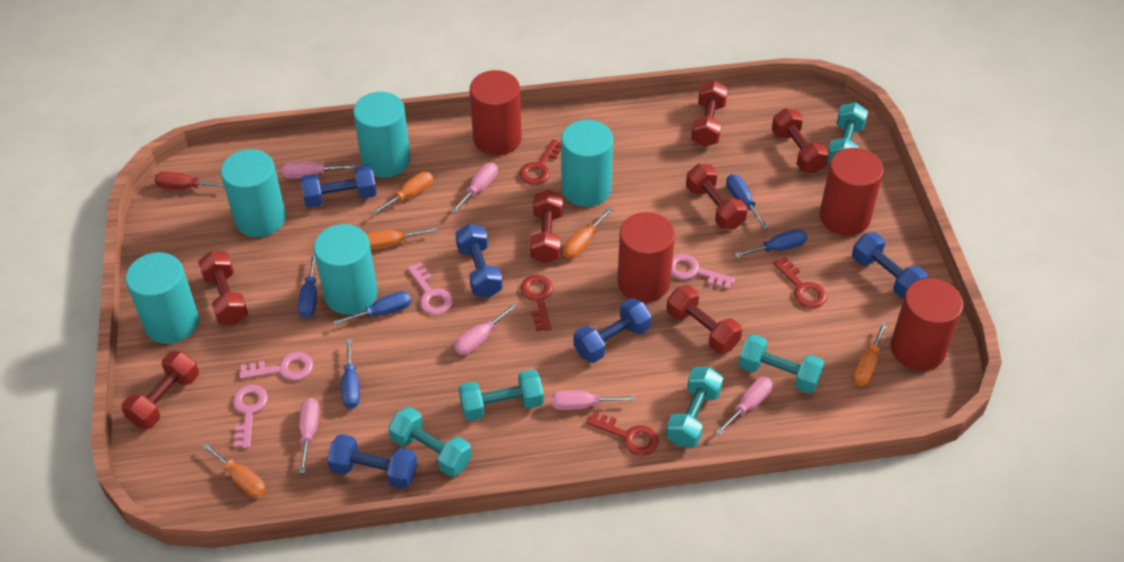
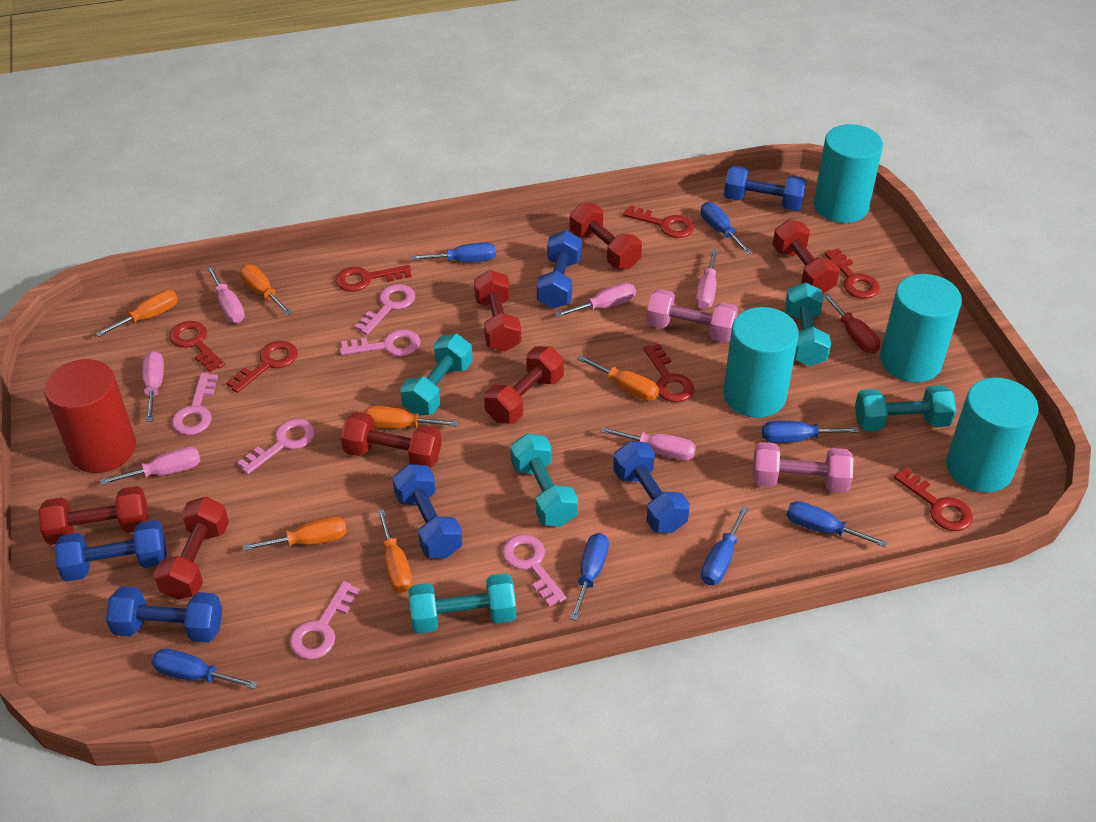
blue dumbbell: 5 -> 6
blue screwdriver: 5 -> 7
orange screwdriver: 5 -> 6
pink dumbbell: 0 -> 2
pink key: 4 -> 6
red cylinder: 4 -> 1
red key: 4 -> 7
turquoise cylinder: 5 -> 4

